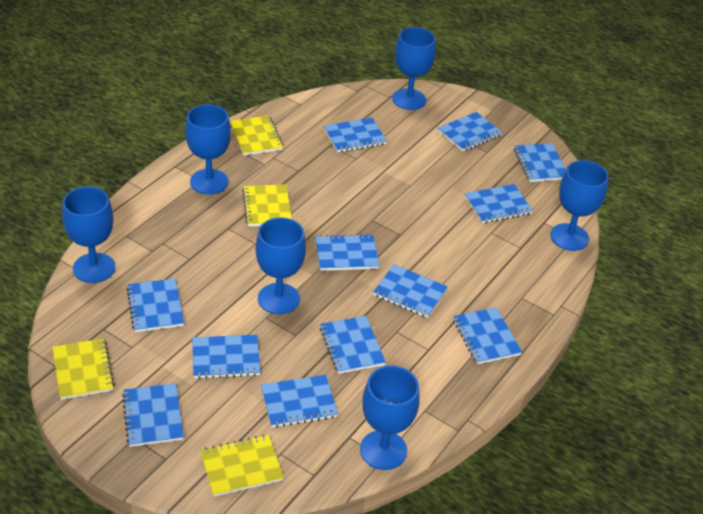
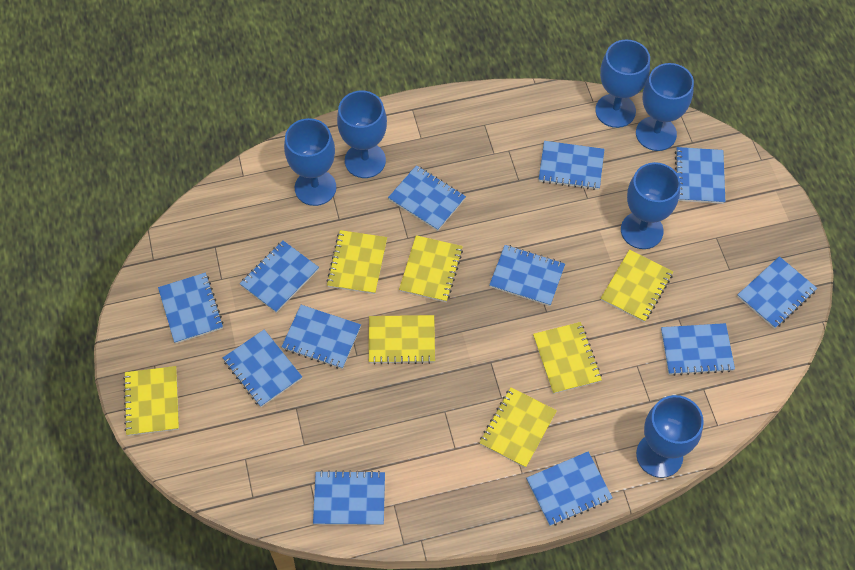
yellow notebook: 4 -> 7

